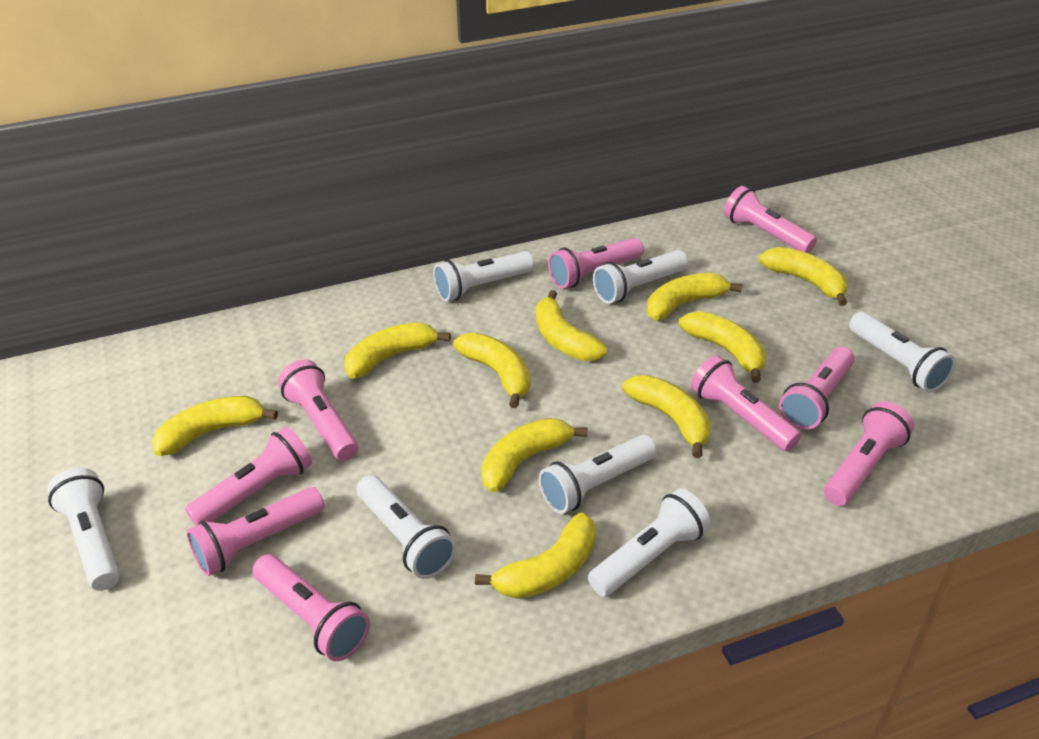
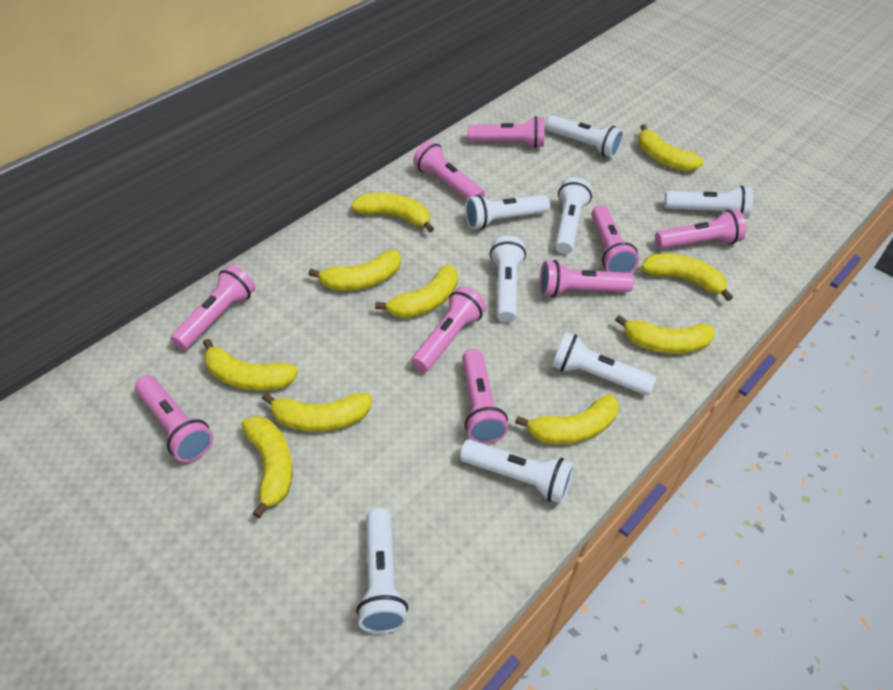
white flashlight: 7 -> 8

